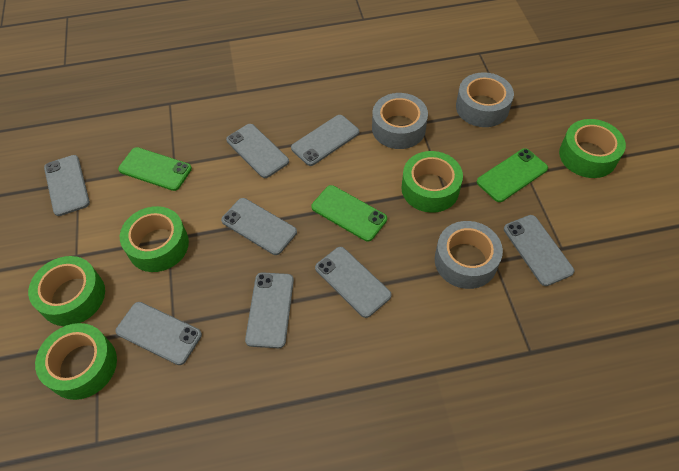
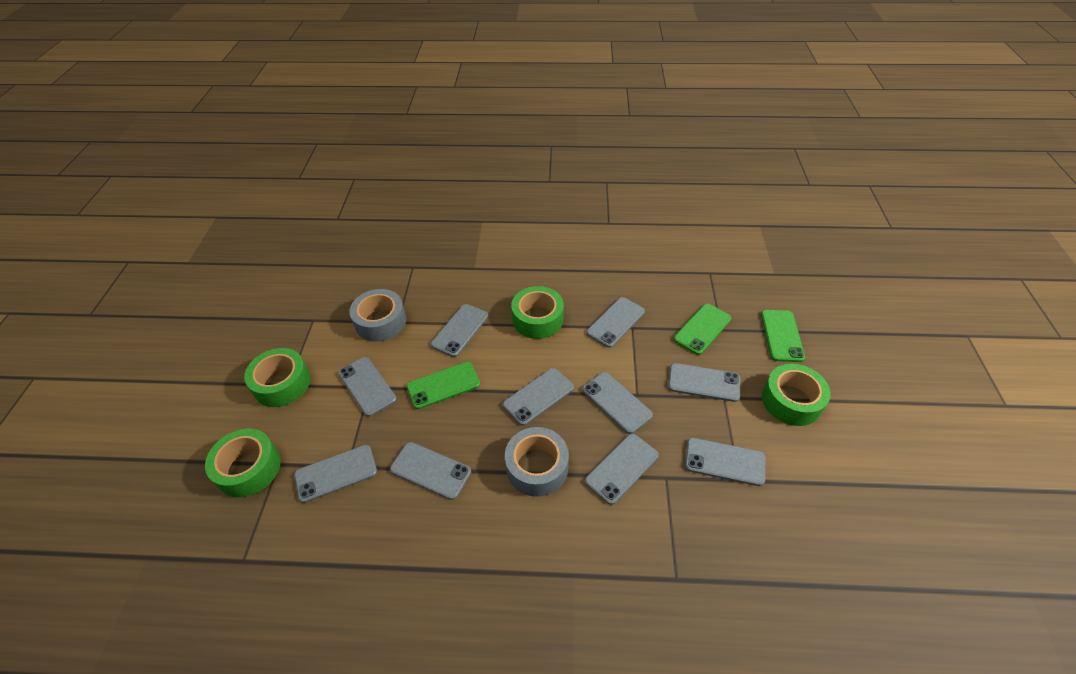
green tape: 5 -> 4
grey phone: 8 -> 10
grey tape: 3 -> 2

